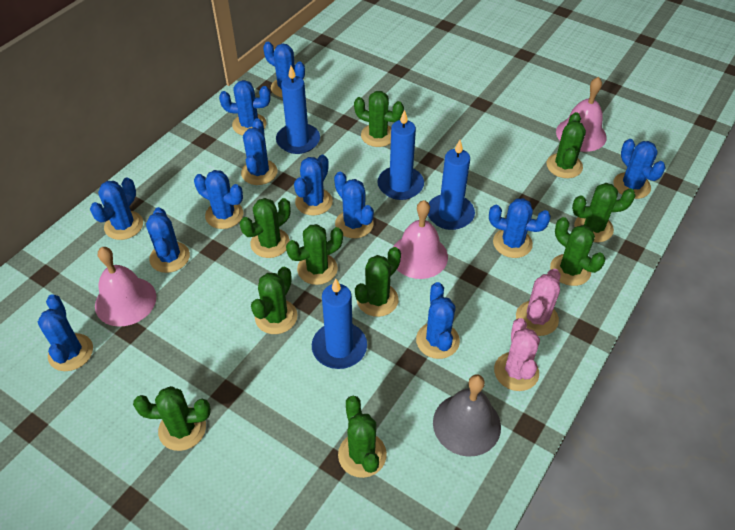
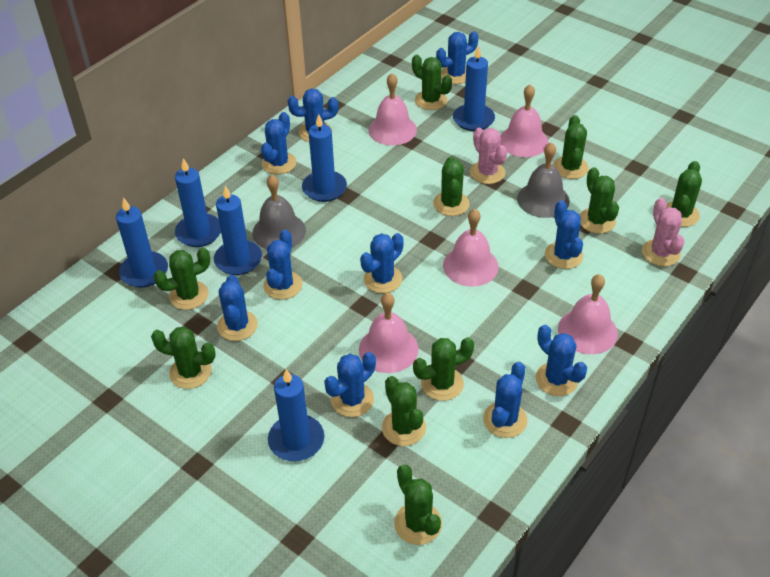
blue cactus: 12 -> 10
blue candle: 4 -> 6
grey bell: 1 -> 2
pink bell: 3 -> 5

